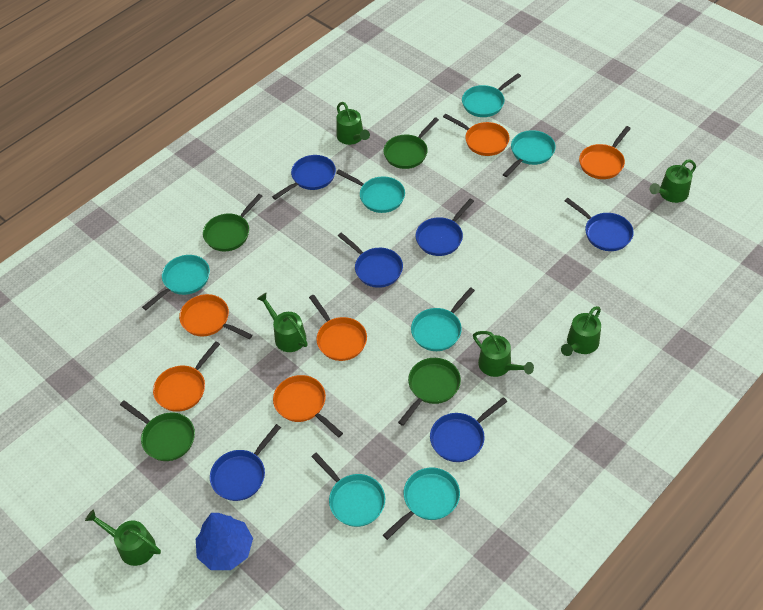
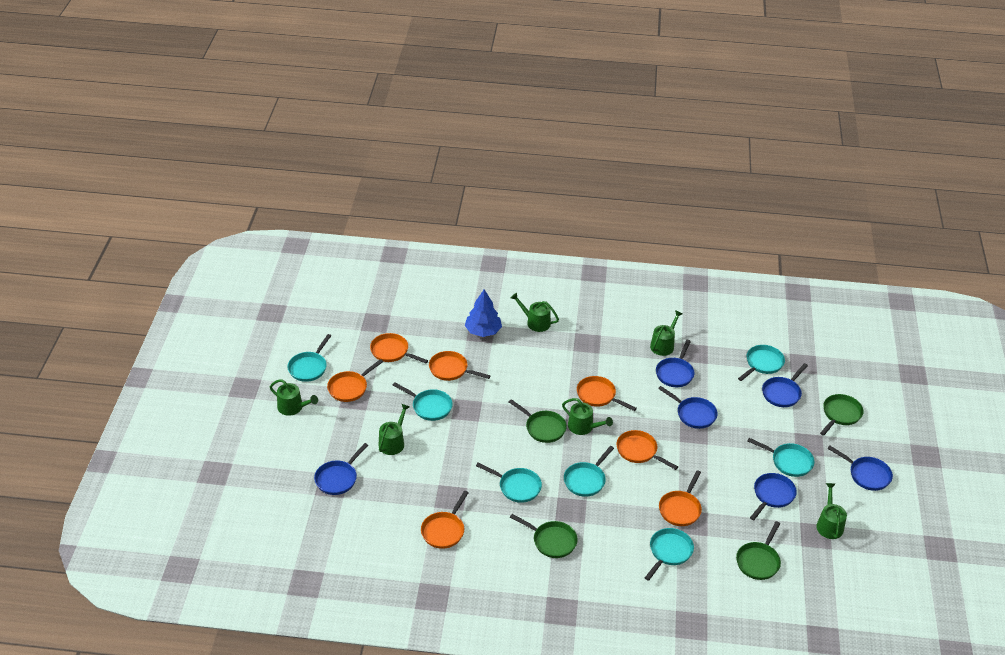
orange pan: 6 -> 7

